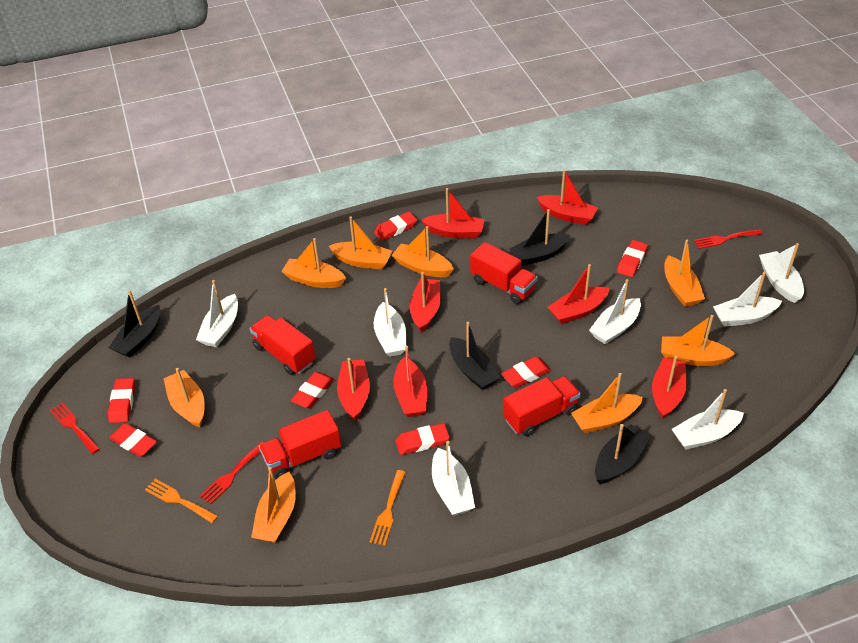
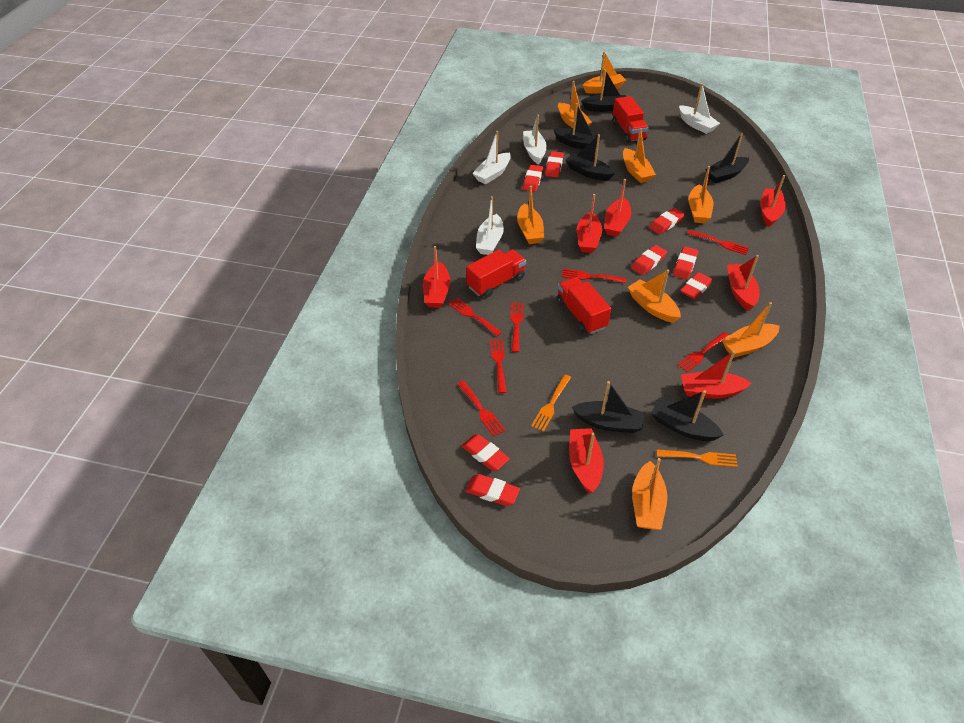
black boat: 4 -> 6
red eraser: 7 -> 8
red fork: 3 -> 7
red truck: 4 -> 3
white boat: 7 -> 4

